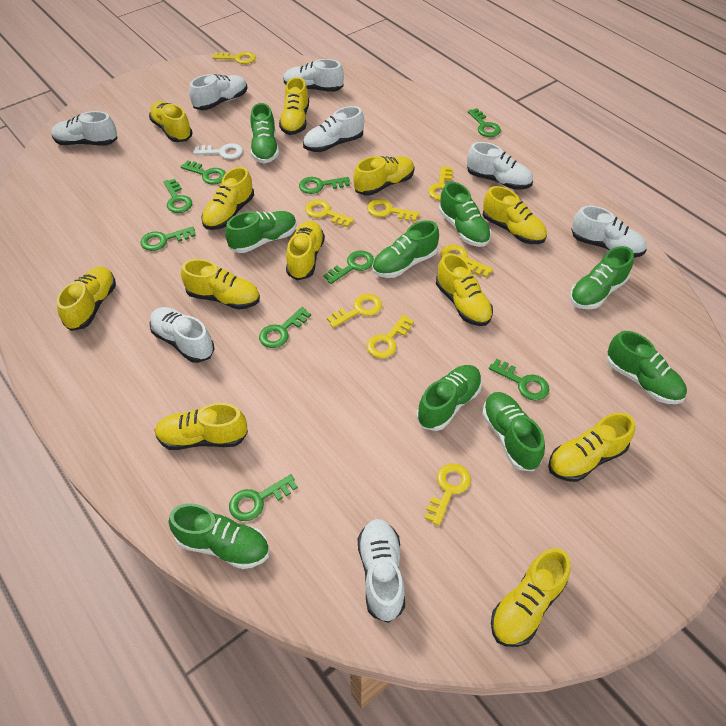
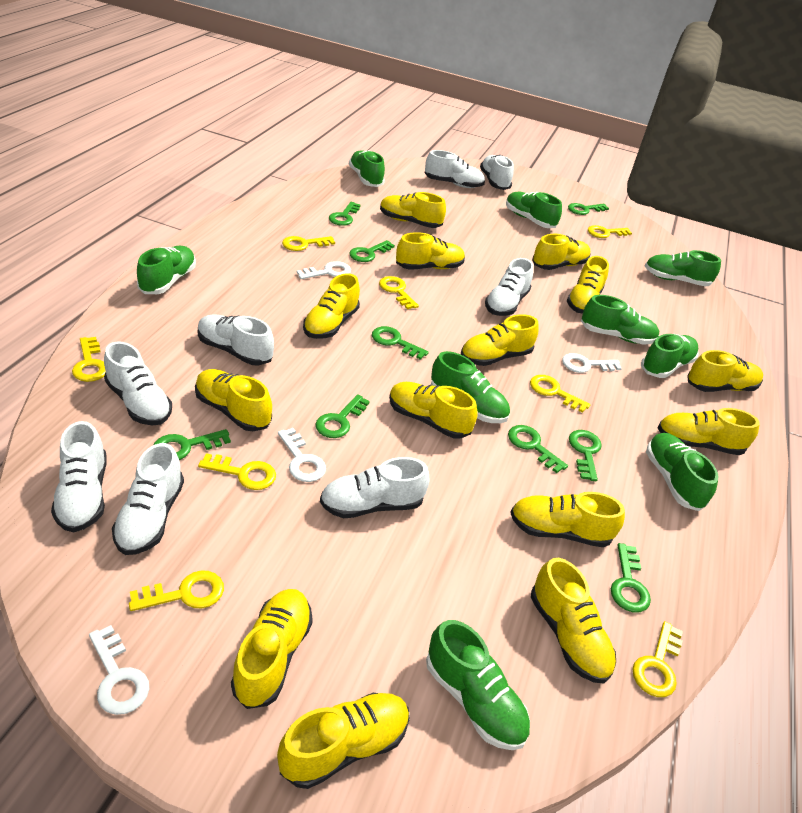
white key: 1 -> 4
yellow shoe: 12 -> 14

